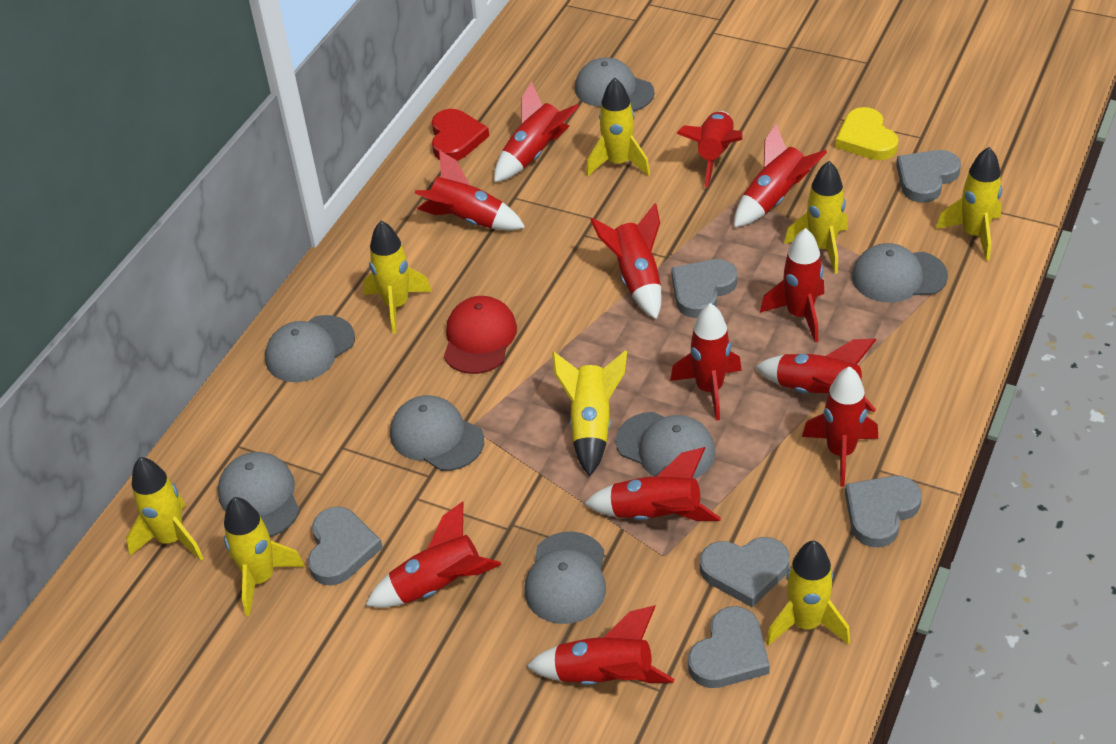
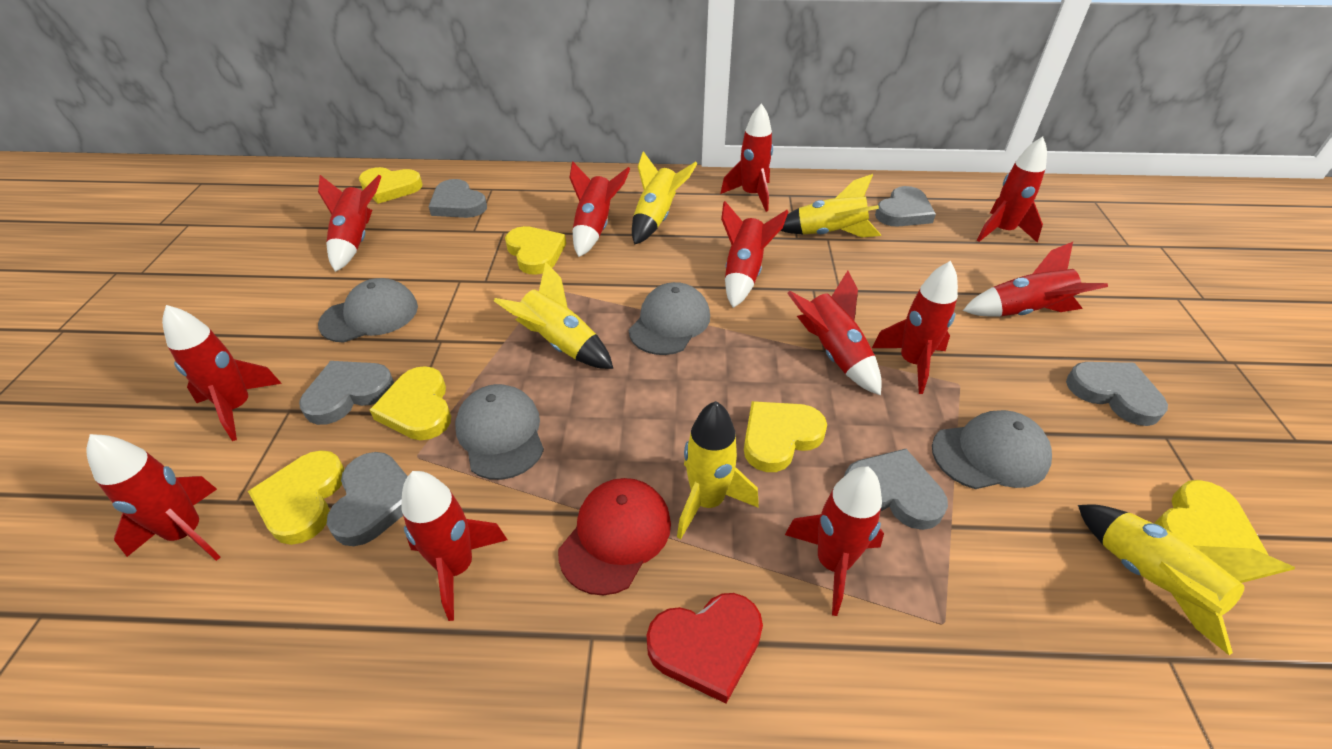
grey cap: 7 -> 4
yellow heart: 1 -> 6
yellow rocket: 8 -> 5

